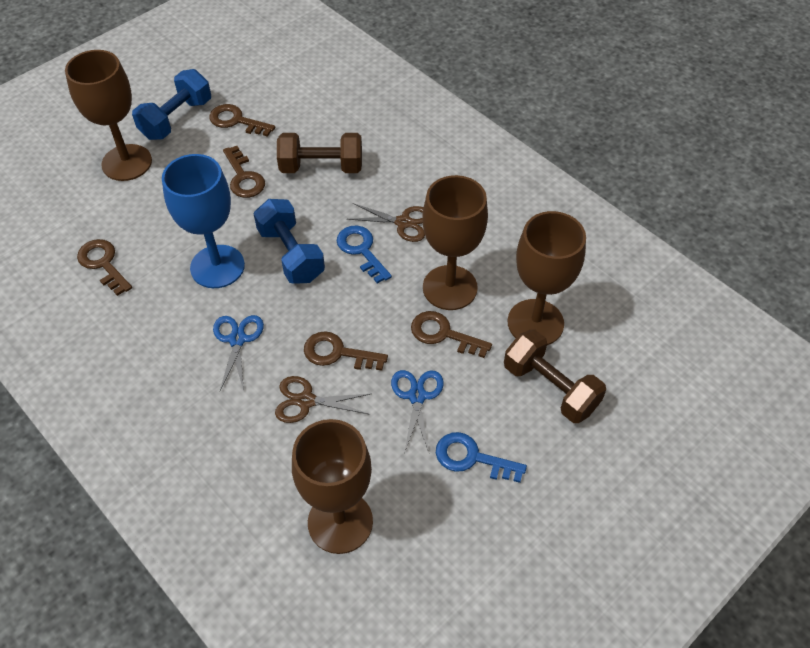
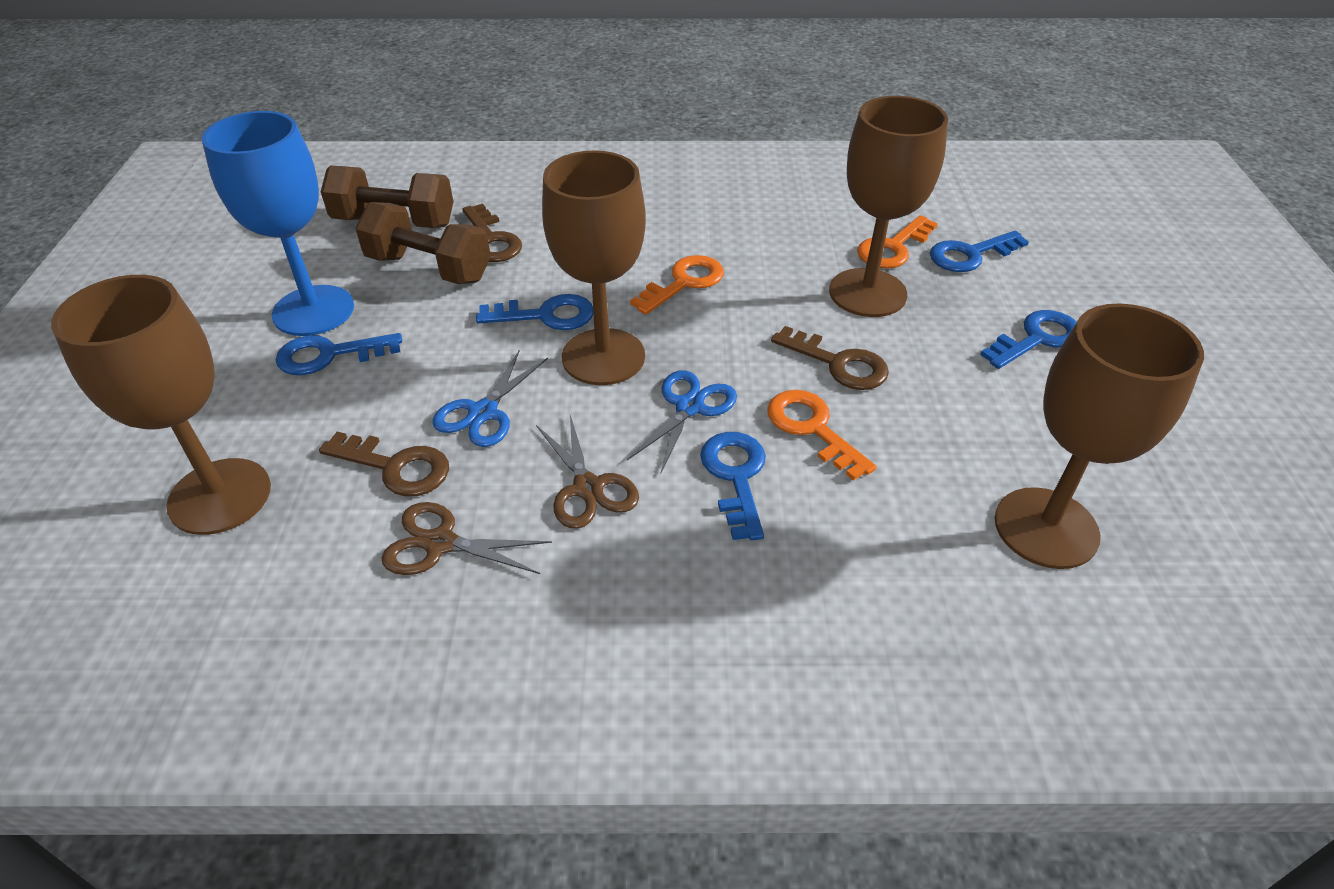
blue dumbbell: 2 -> 0
blue key: 2 -> 5
brown key: 5 -> 3
orange key: 0 -> 3

